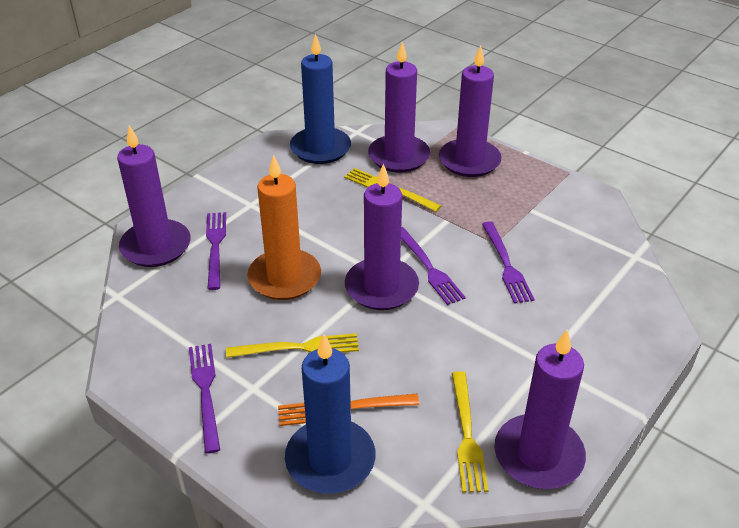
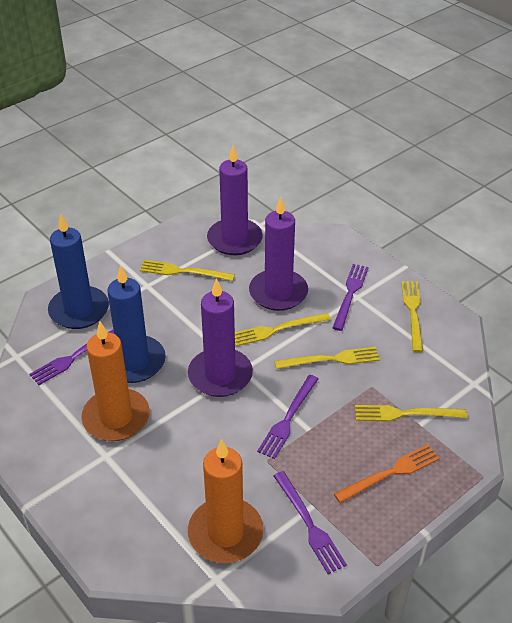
orange candle: 1 -> 2
purple candle: 5 -> 3
yellow fork: 3 -> 5

